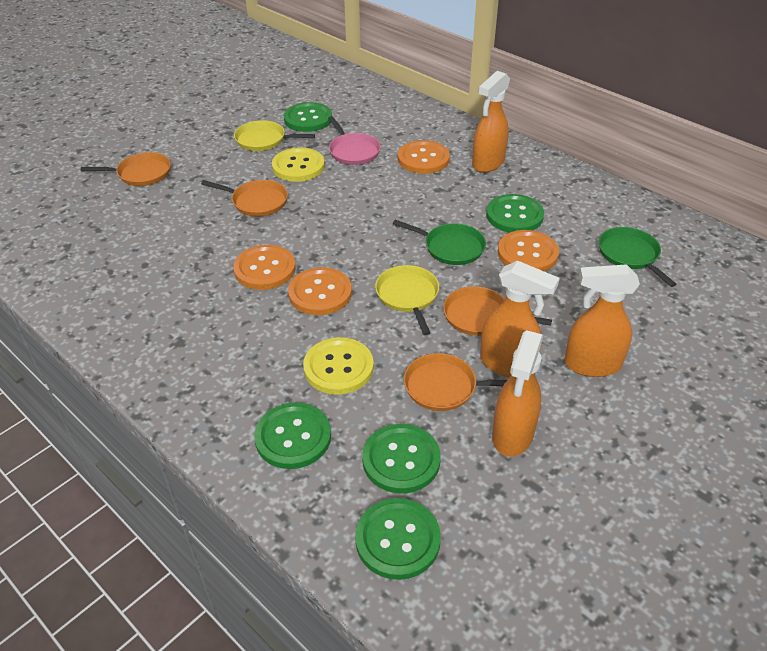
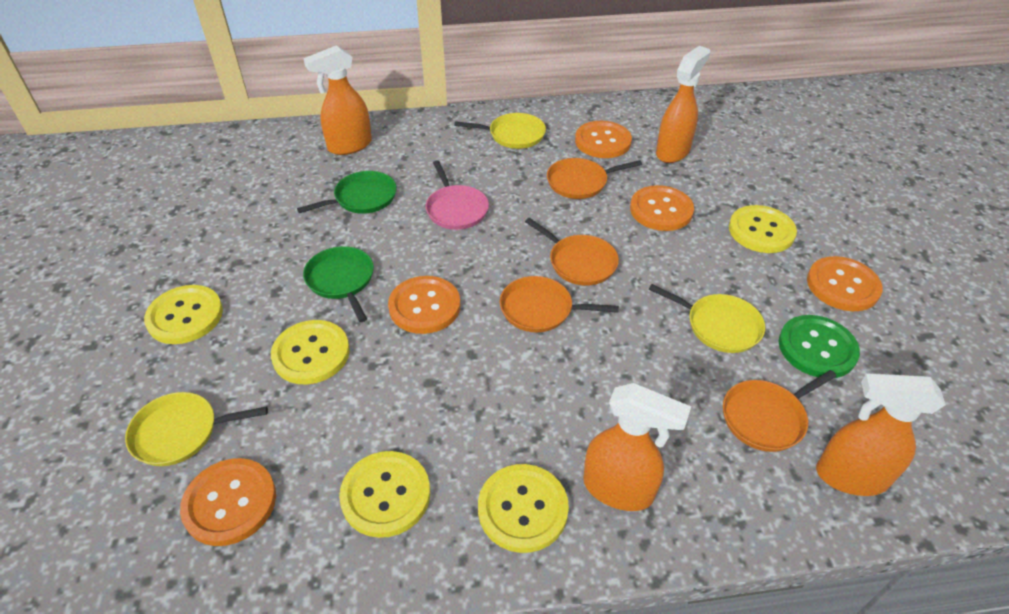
green button: 5 -> 1
orange button: 4 -> 5
yellow button: 2 -> 5
yellow pan: 2 -> 3

